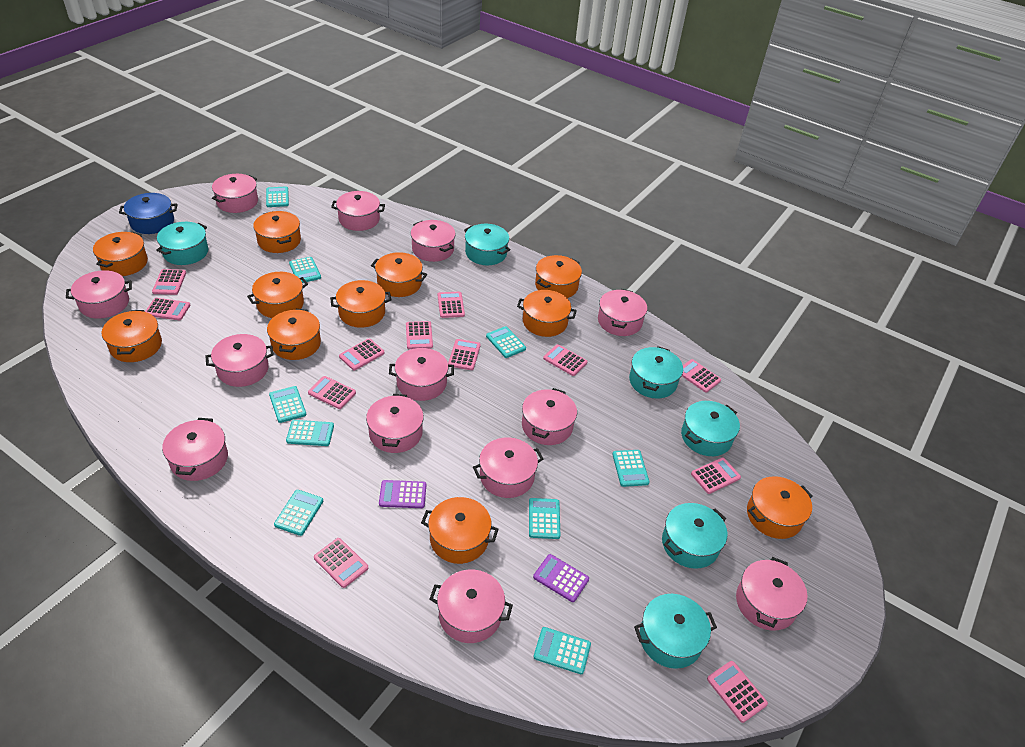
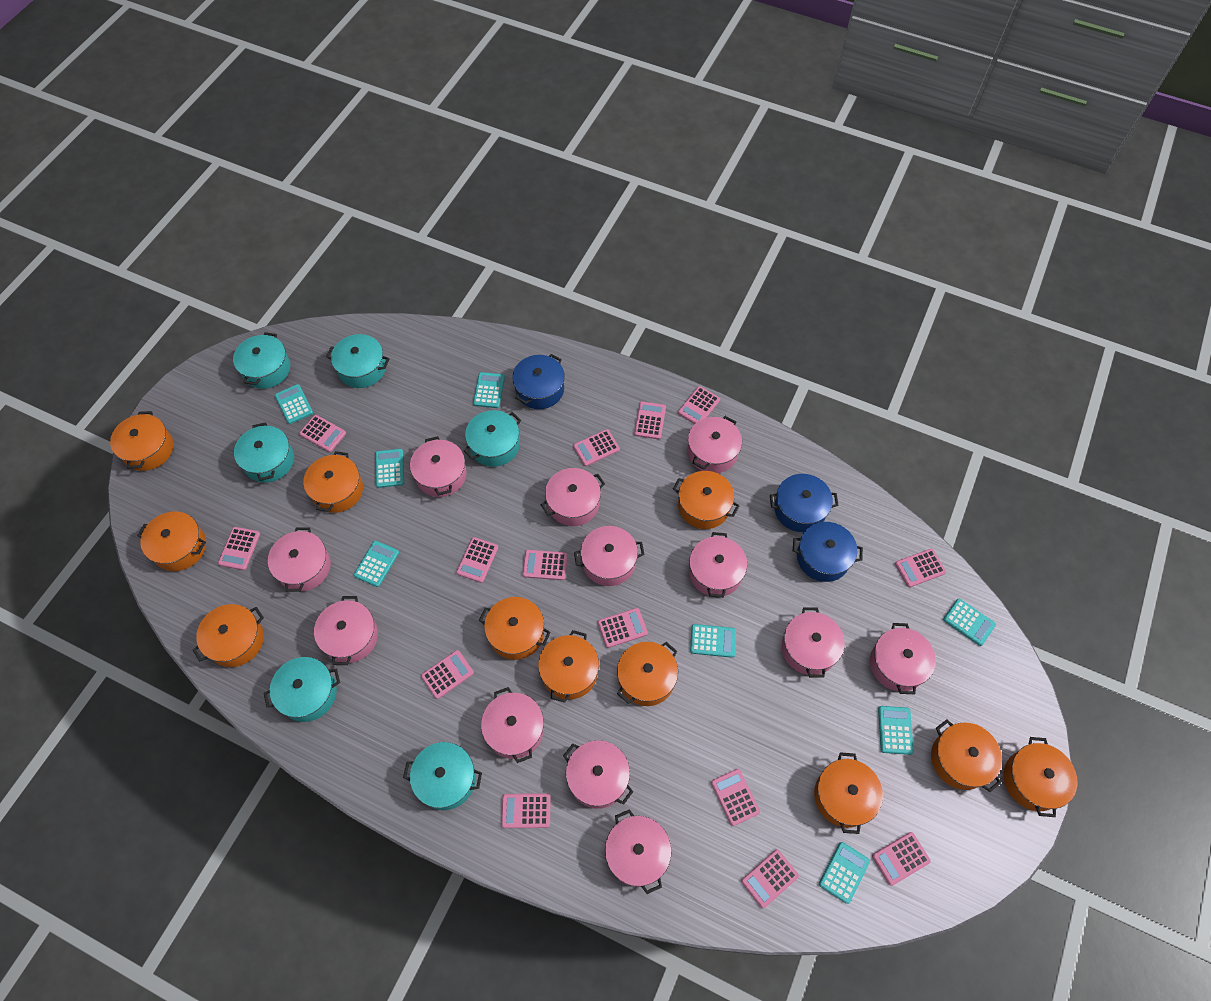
blue pot: 1 -> 3
pink calculator: 12 -> 14
pink pot: 13 -> 12
purple calculator: 2 -> 0
turquoise calculator: 9 -> 8

